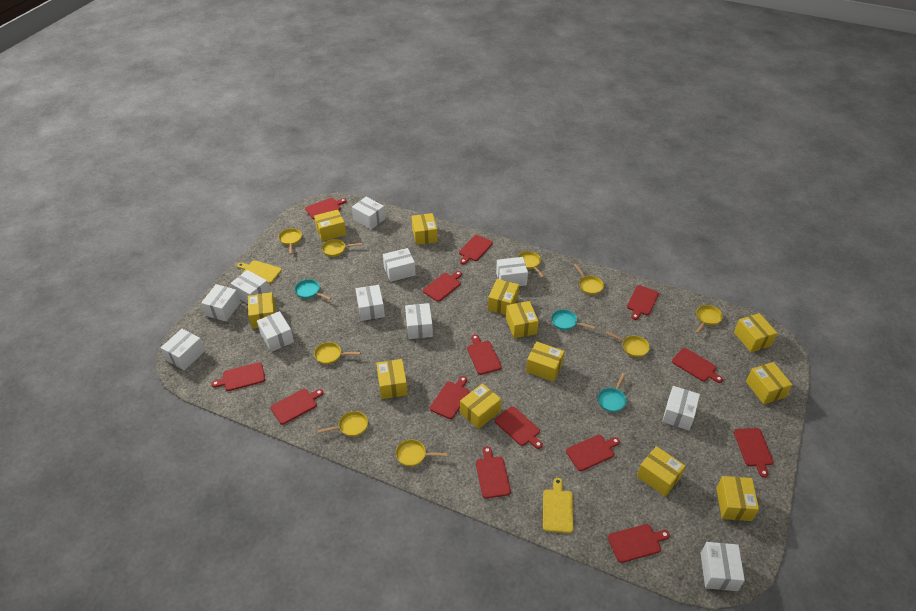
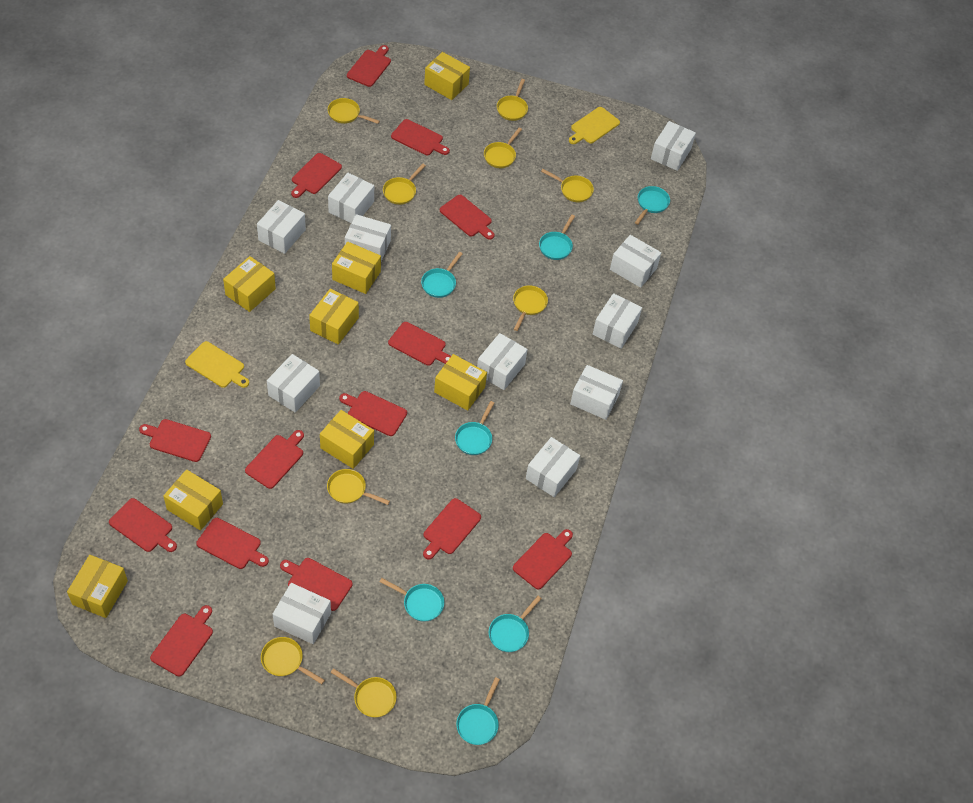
turquoise pan: 3 -> 7
yellow box: 12 -> 8

